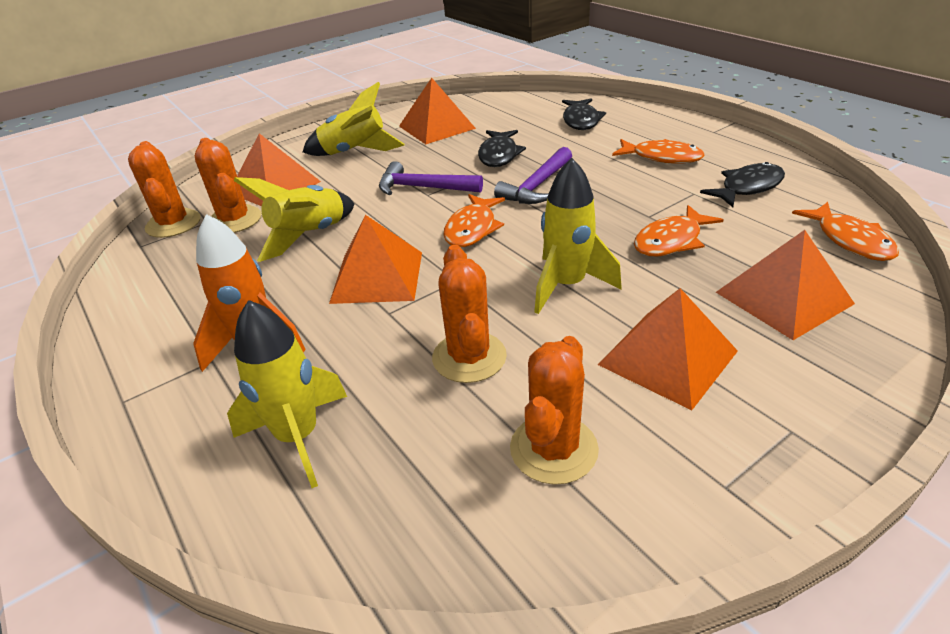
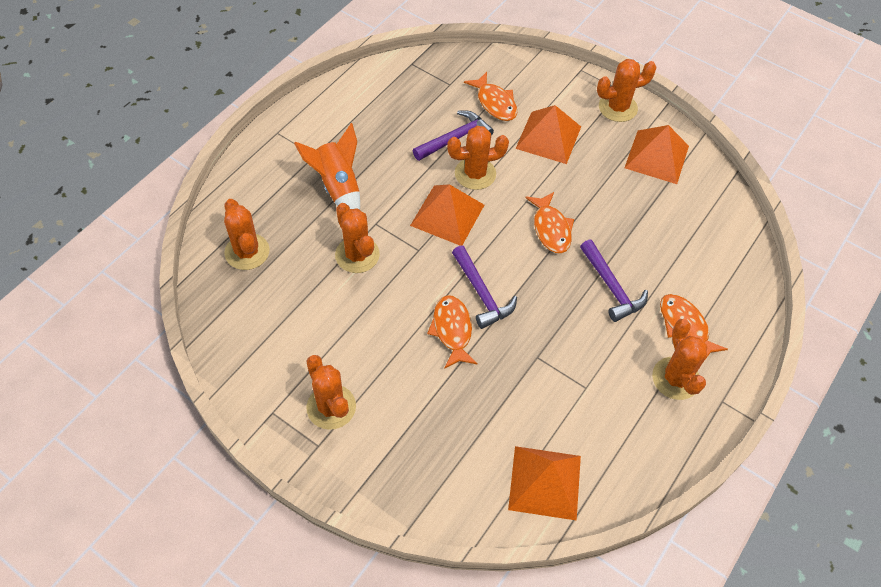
black fish: 3 -> 0
orange cactus: 4 -> 6
orange pyramid: 5 -> 4
purple hammer: 2 -> 3
yellow rocket: 4 -> 0

